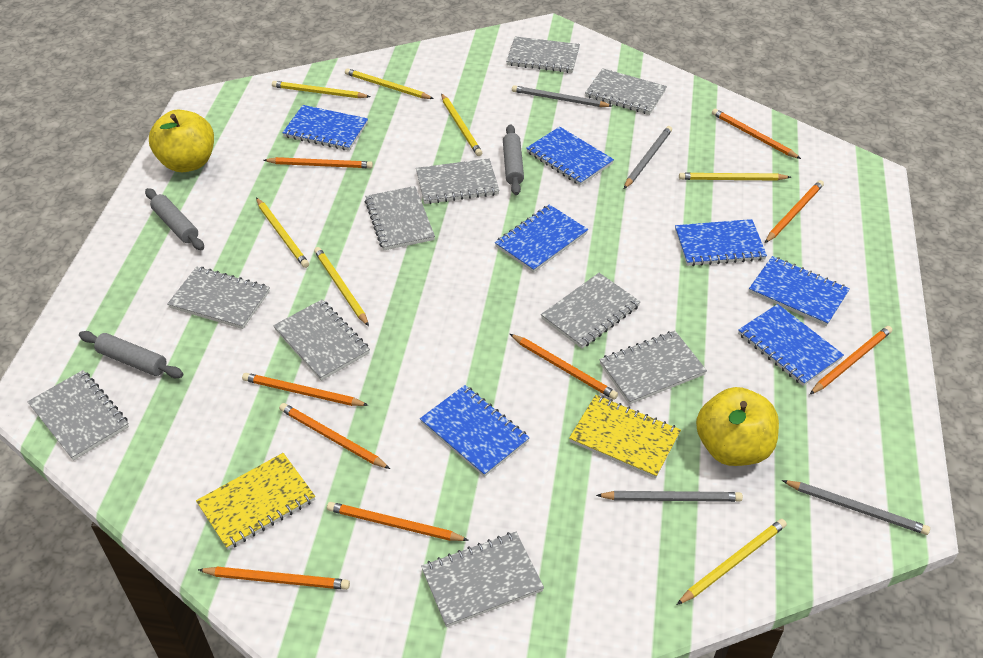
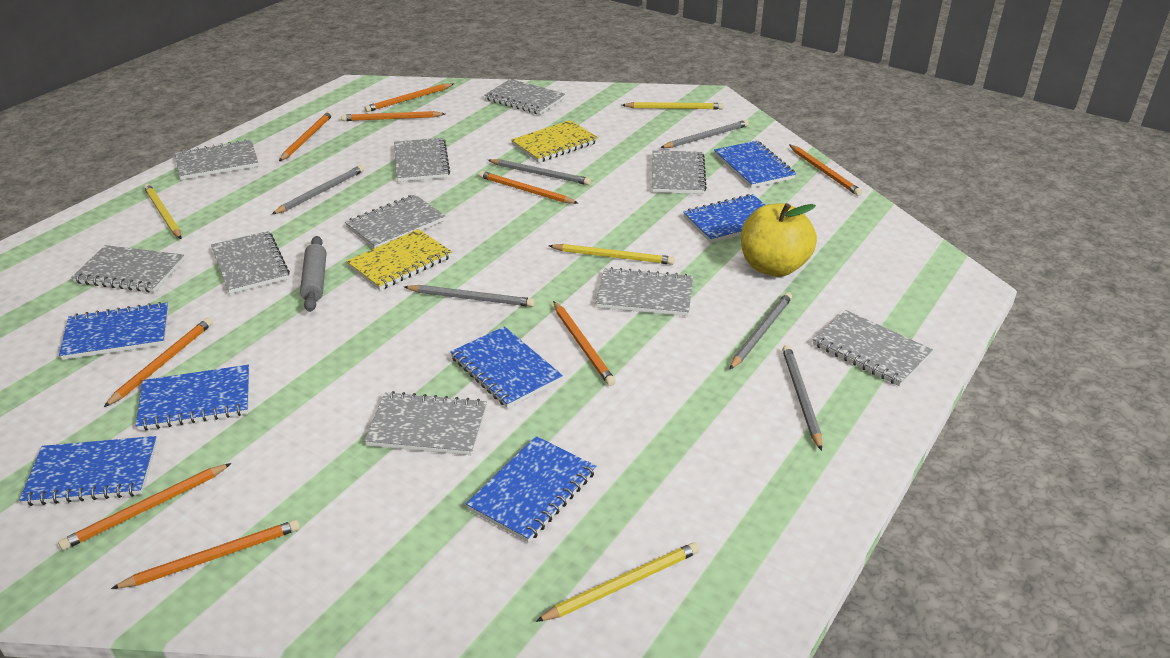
grey pencil: 4 -> 6
grey rolling pin: 3 -> 1
yellow apple: 2 -> 1
yellow pencil: 7 -> 4

